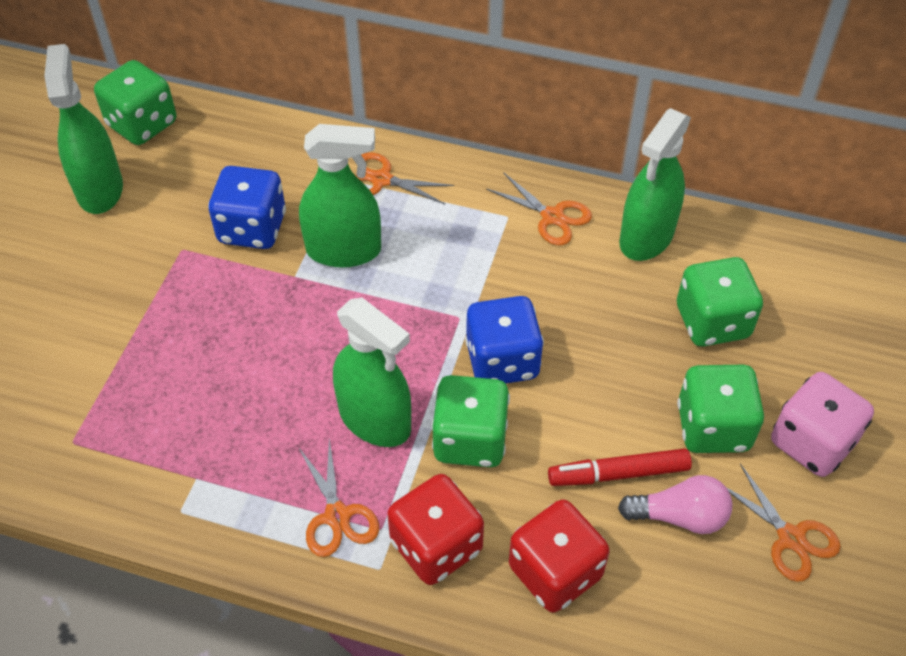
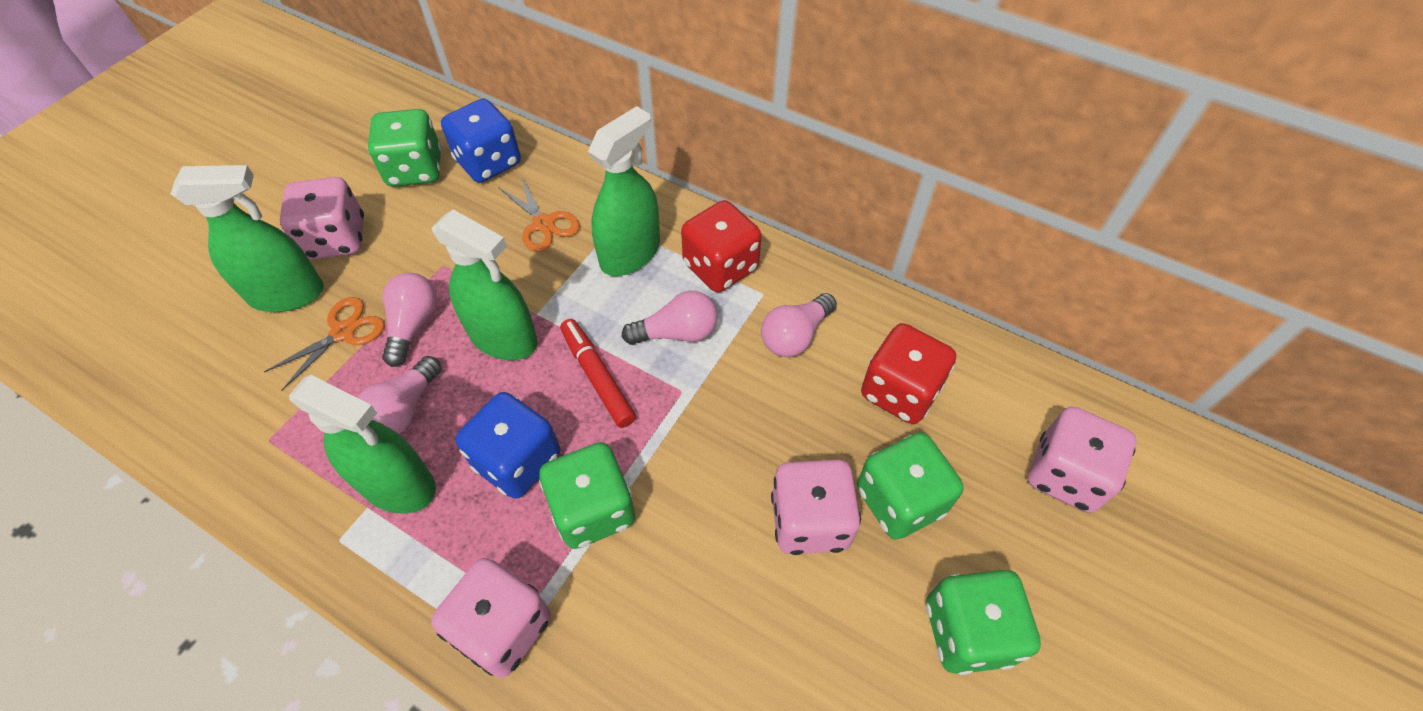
orange scissors: 4 -> 2
pink dice: 1 -> 4
pink light bulb: 1 -> 4

